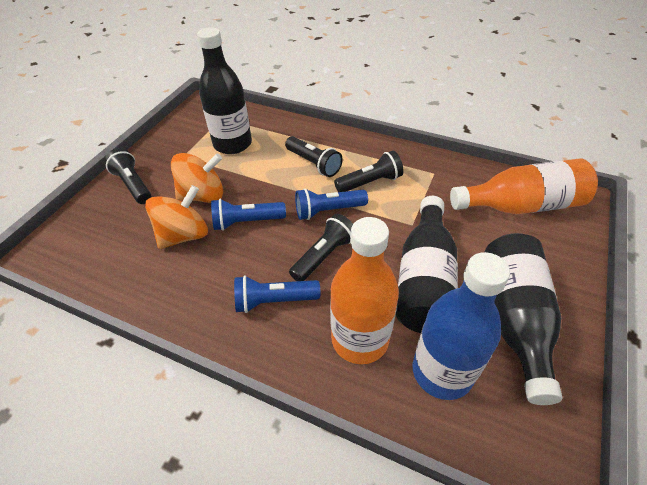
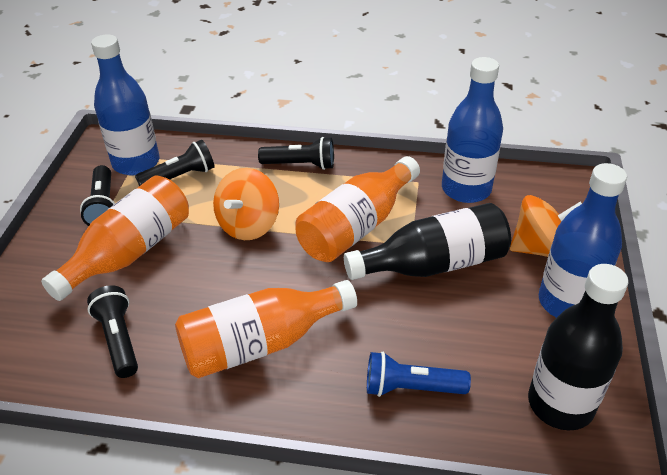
black bottle: 3 -> 2
blue bottle: 1 -> 3
blue flashlight: 3 -> 1
orange bottle: 2 -> 3

